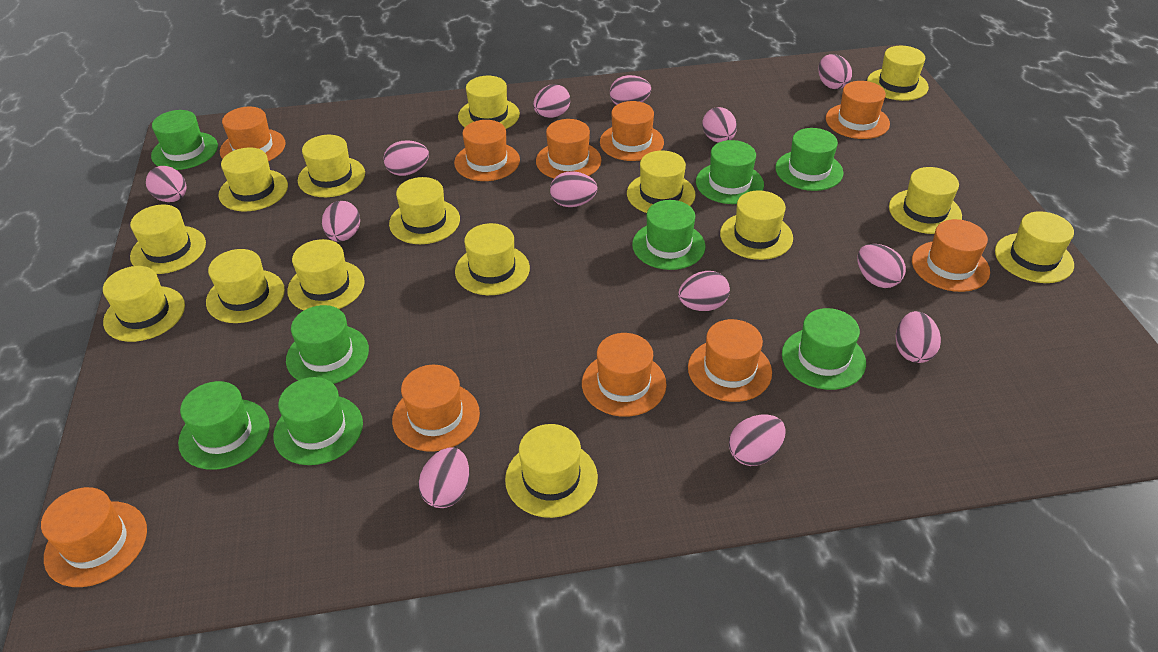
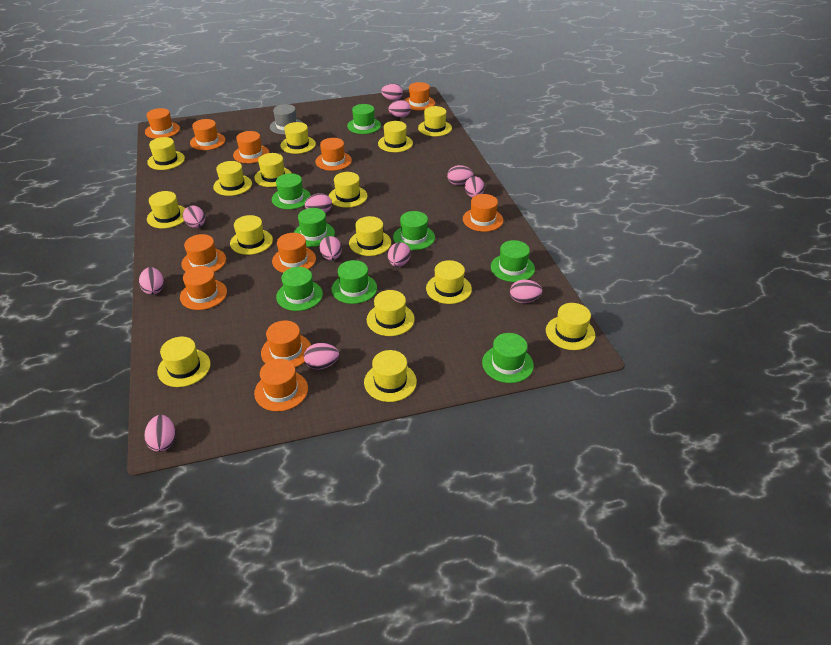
grey hat: 0 -> 1
orange hat: 10 -> 11
pink egg: 13 -> 12

